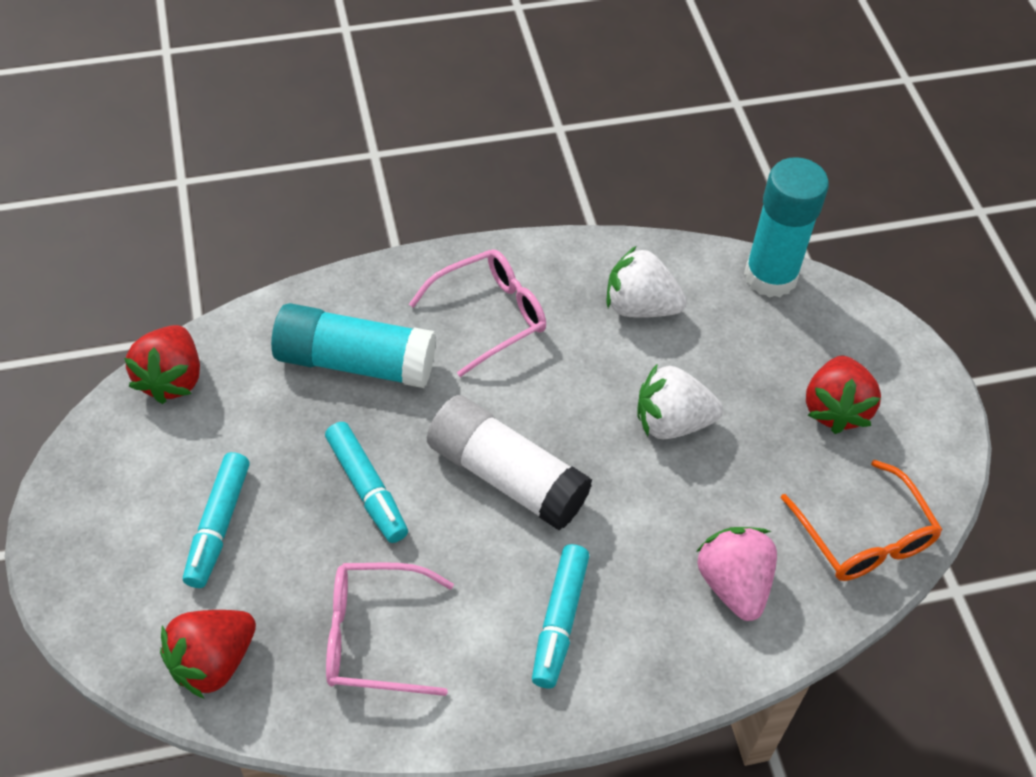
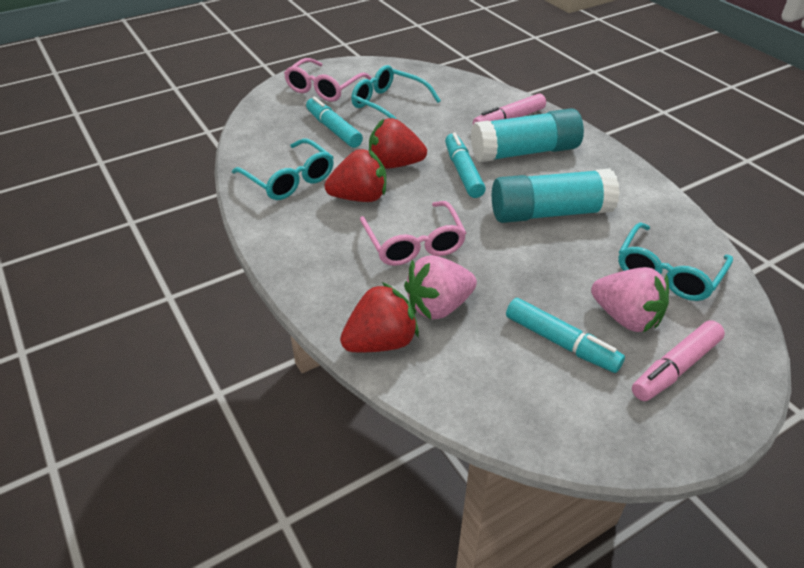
orange glasses: 1 -> 0
pink marker: 0 -> 2
pink strawberry: 1 -> 2
turquoise glasses: 0 -> 3
white glue stick: 1 -> 0
white strawberry: 2 -> 0

